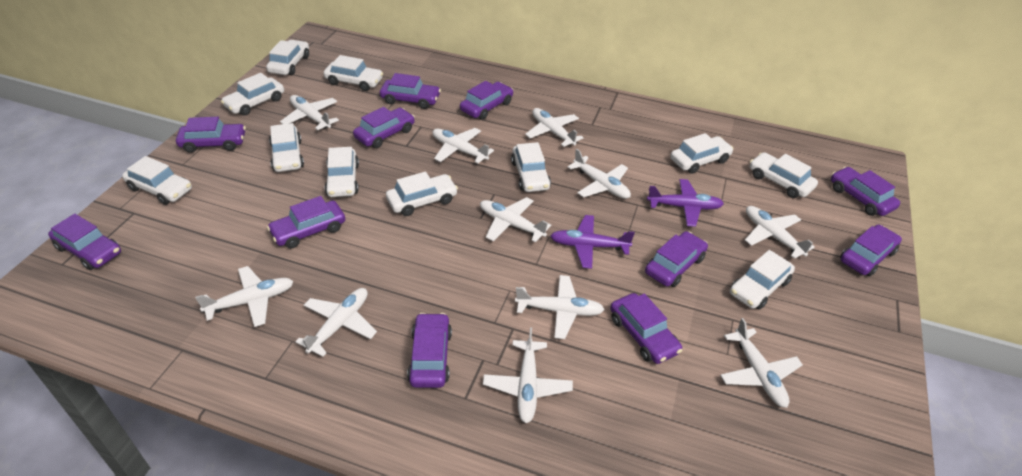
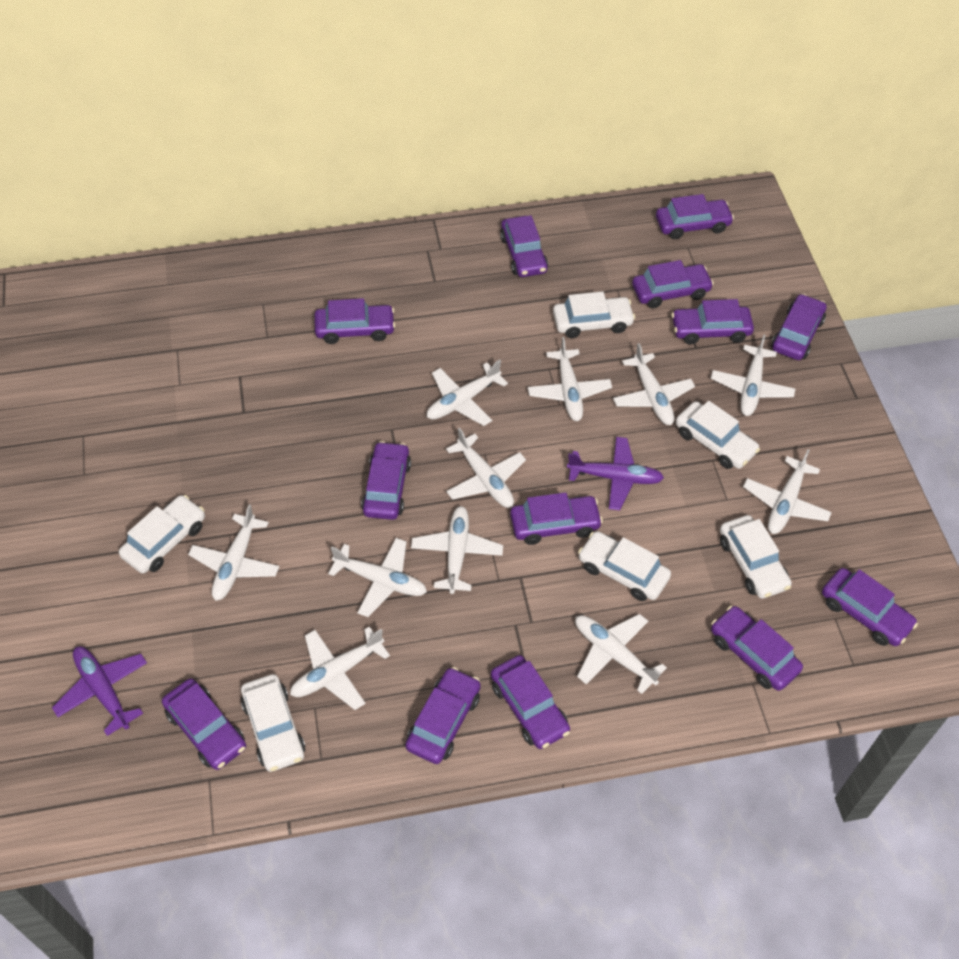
purple car: 11 -> 13
white car: 11 -> 6

